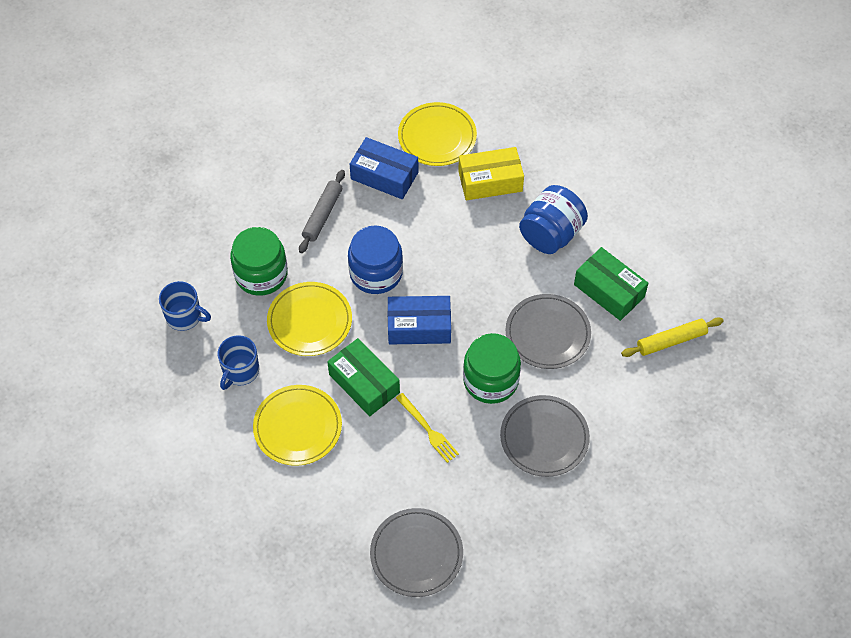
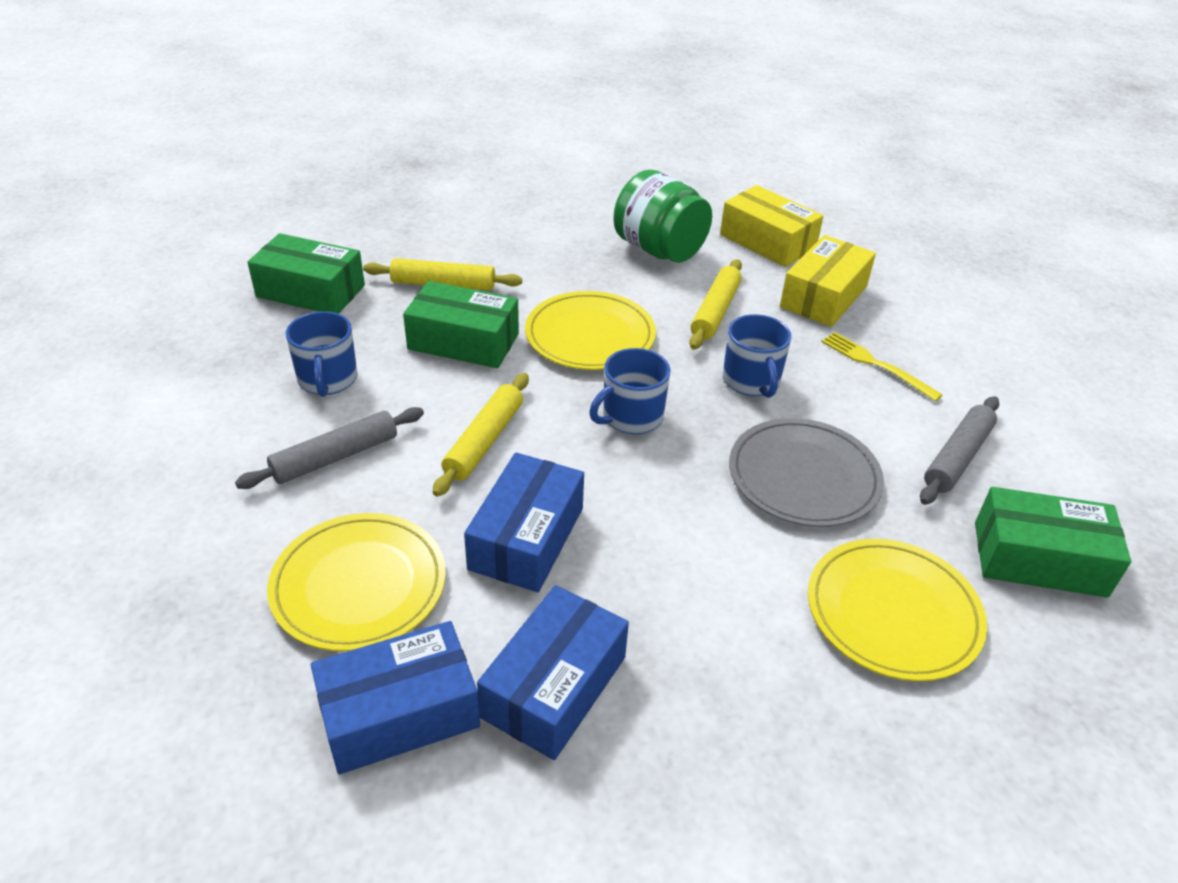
blue box: 2 -> 3
blue jar: 2 -> 0
blue mug: 2 -> 3
green box: 2 -> 3
green jar: 2 -> 1
grey plate: 3 -> 1
grey rolling pin: 1 -> 2
yellow box: 1 -> 2
yellow rolling pin: 1 -> 3

